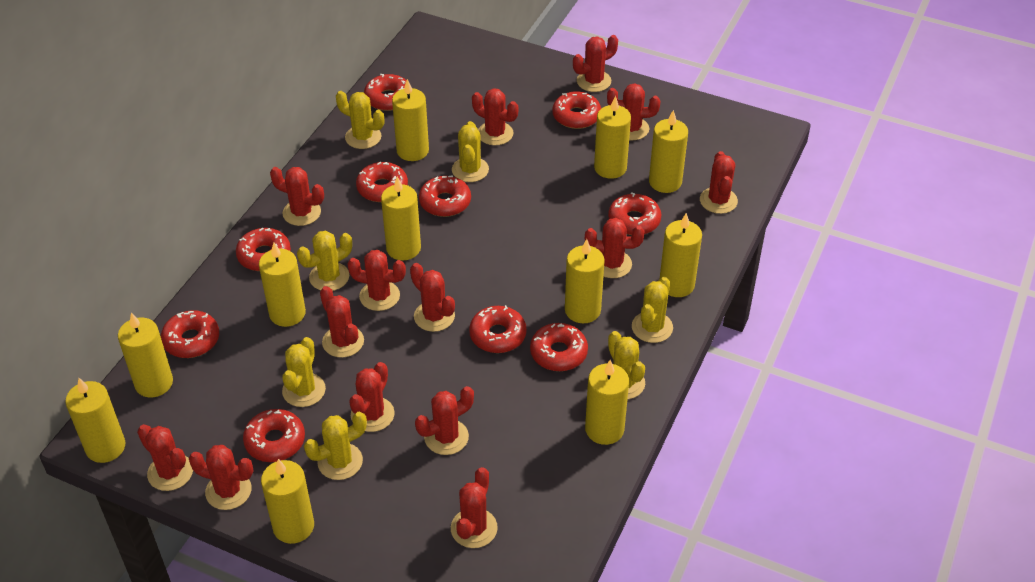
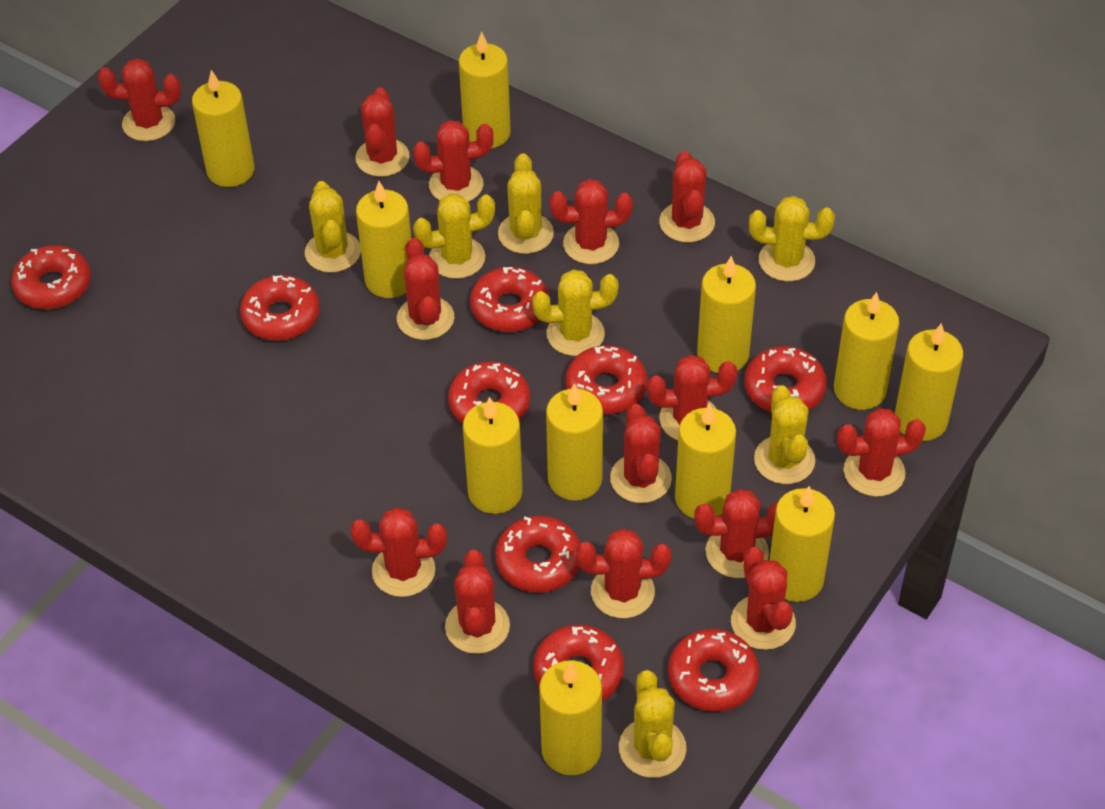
red donut: 10 -> 9

